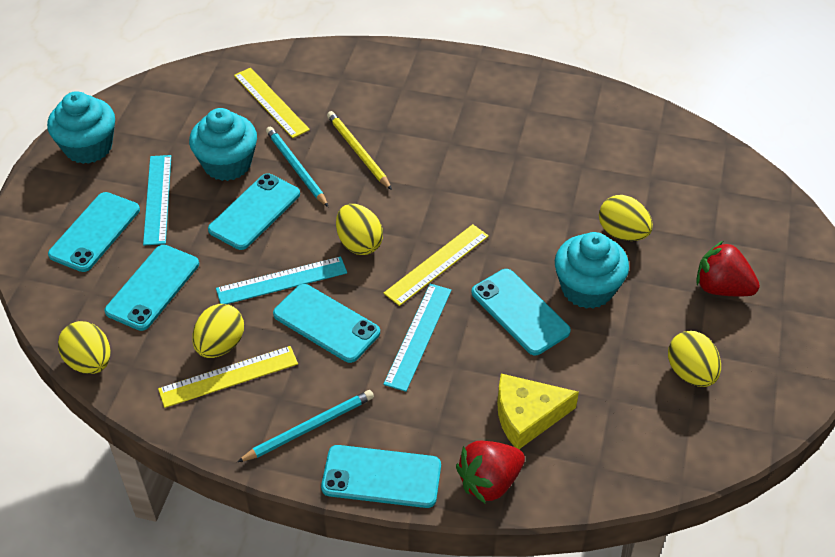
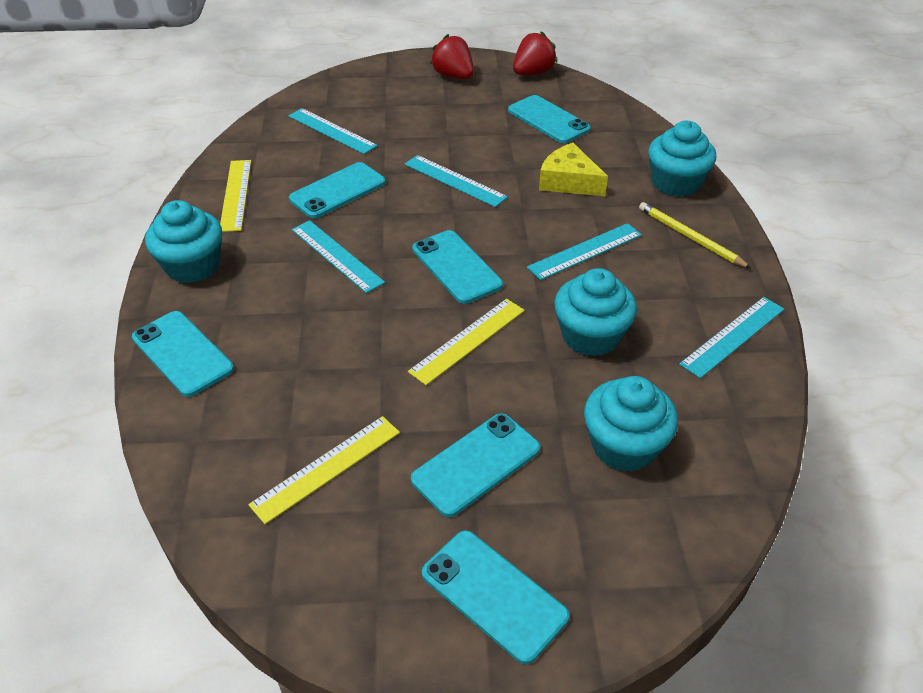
turquoise cupcake: 3 -> 4
turquoise pencil: 2 -> 0
turquoise ruler: 3 -> 5
yellow egg: 5 -> 0

